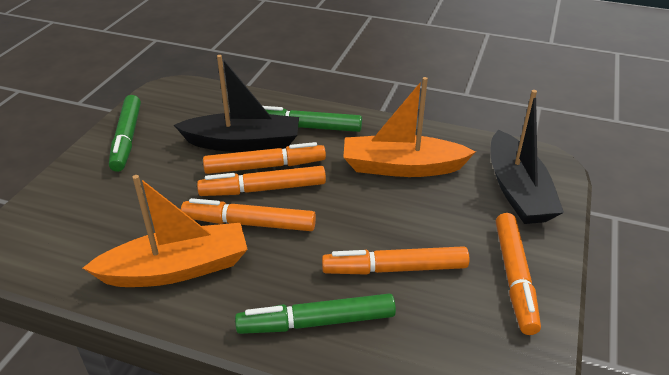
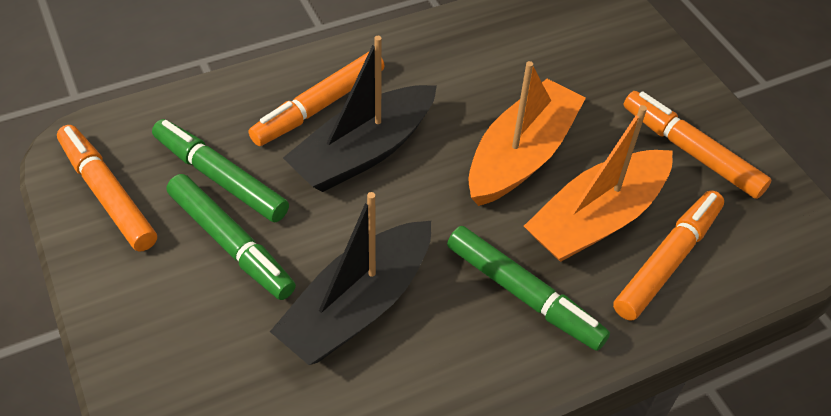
orange marker: 5 -> 4

